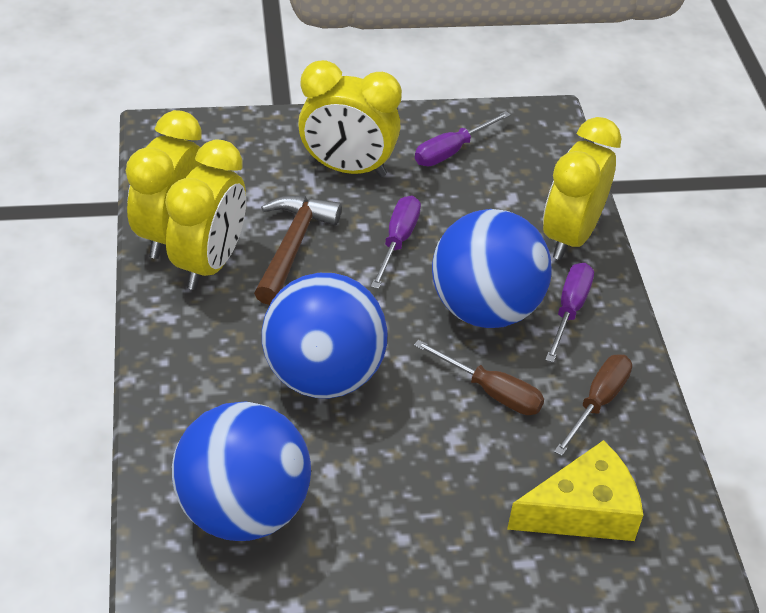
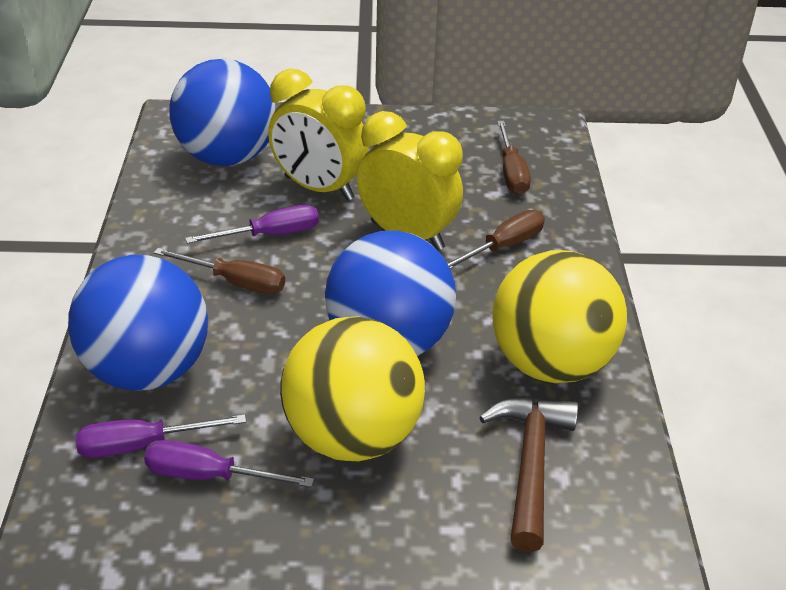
brown screwdriver: 2 -> 3
yellow ball: 0 -> 2
yellow cheese: 1 -> 0
yellow clock: 4 -> 2

